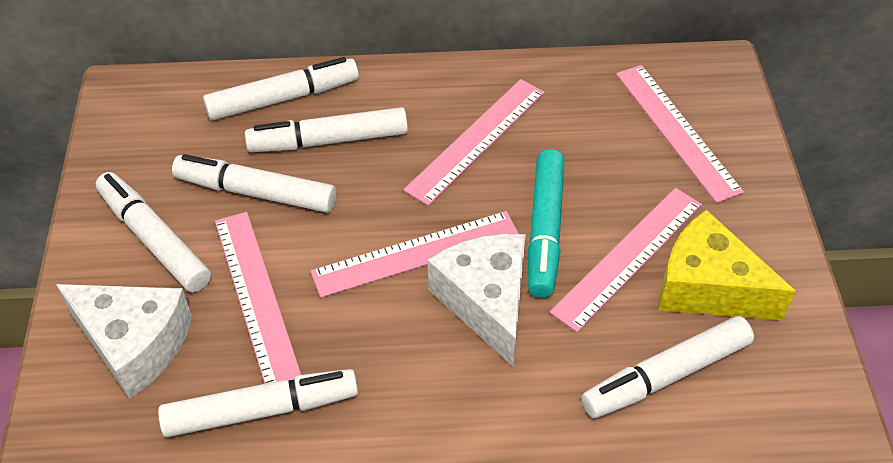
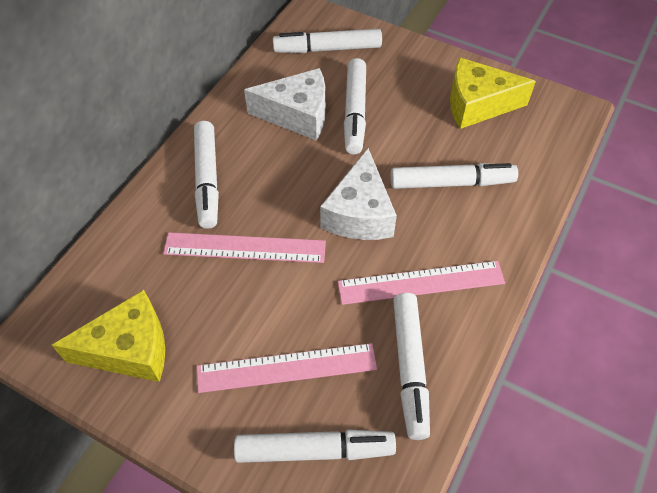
pink ruler: 5 -> 3
turquoise marker: 1 -> 0
yellow cheese: 1 -> 2

